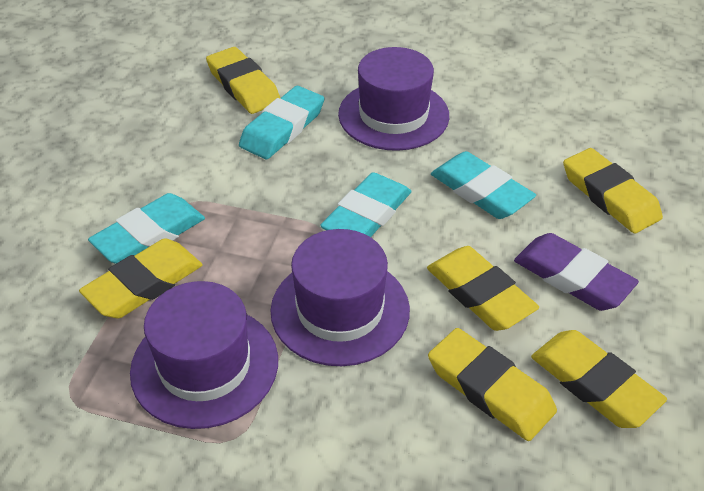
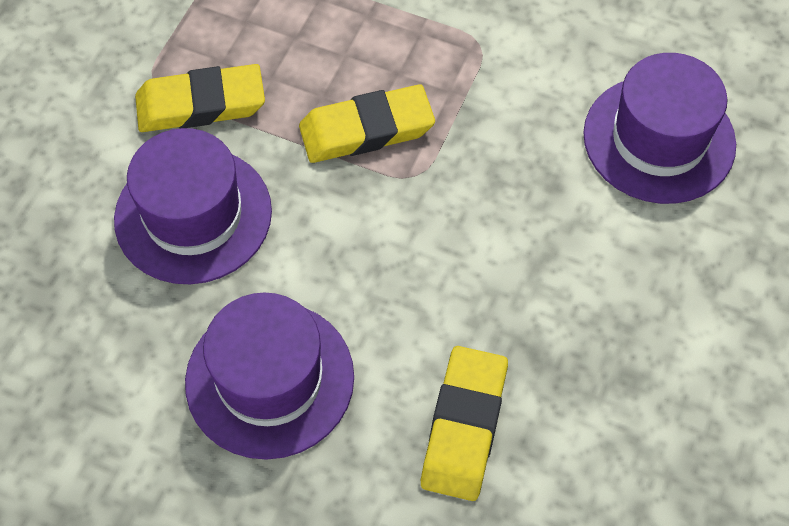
purple eraser: 1 -> 0
turquoise eraser: 4 -> 0
yellow eraser: 6 -> 3

